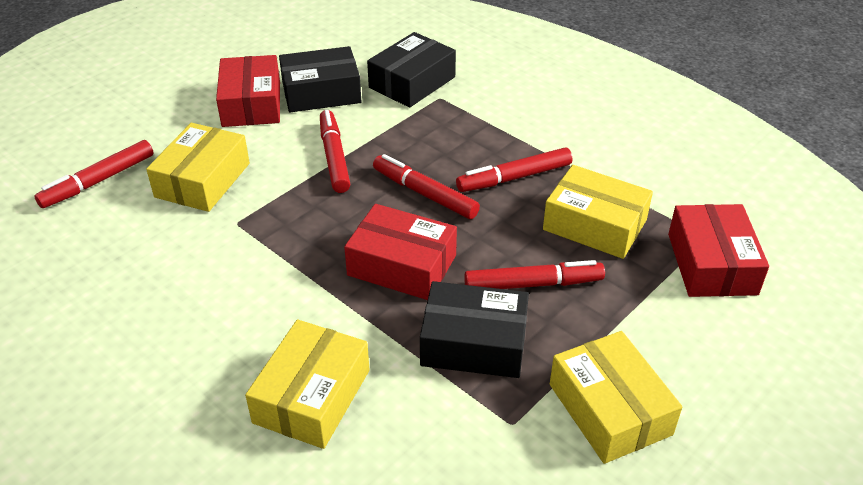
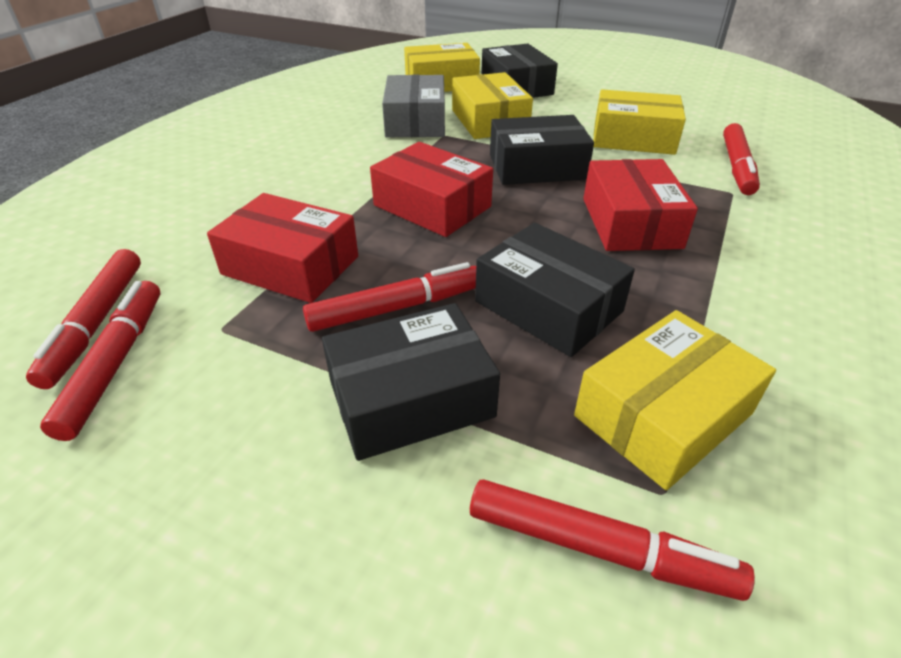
black box: 3 -> 4
grey box: 0 -> 1

